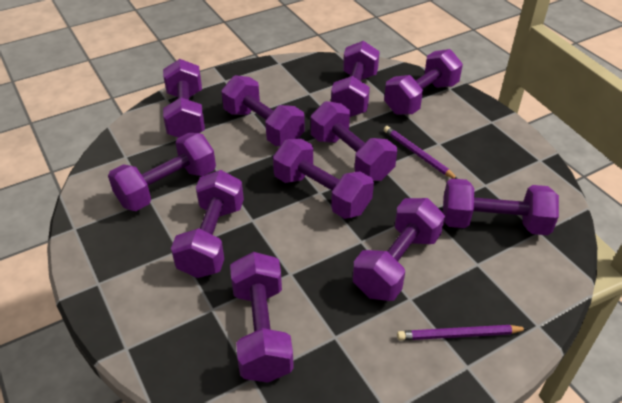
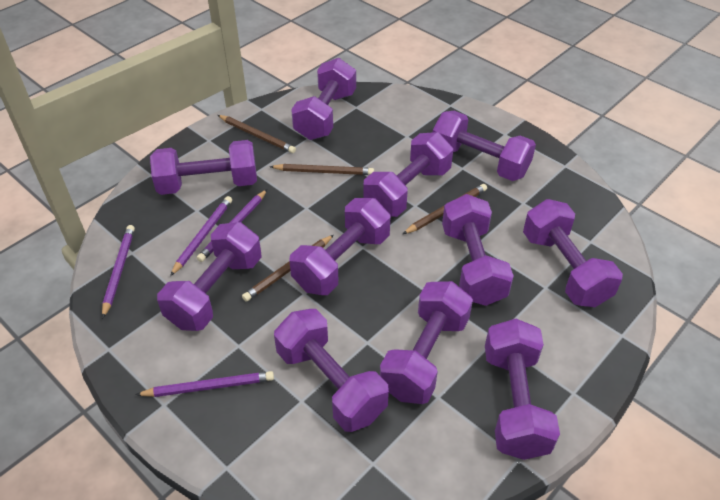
brown pencil: 0 -> 4
purple pencil: 2 -> 4

